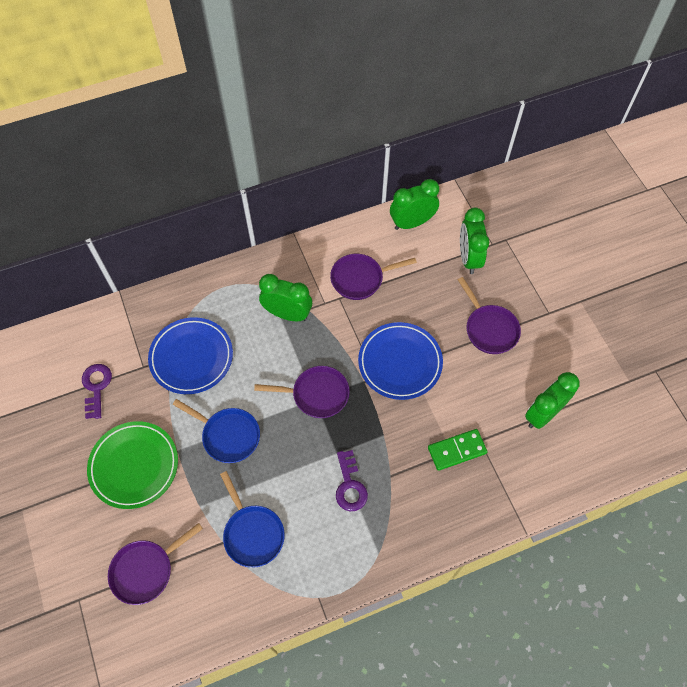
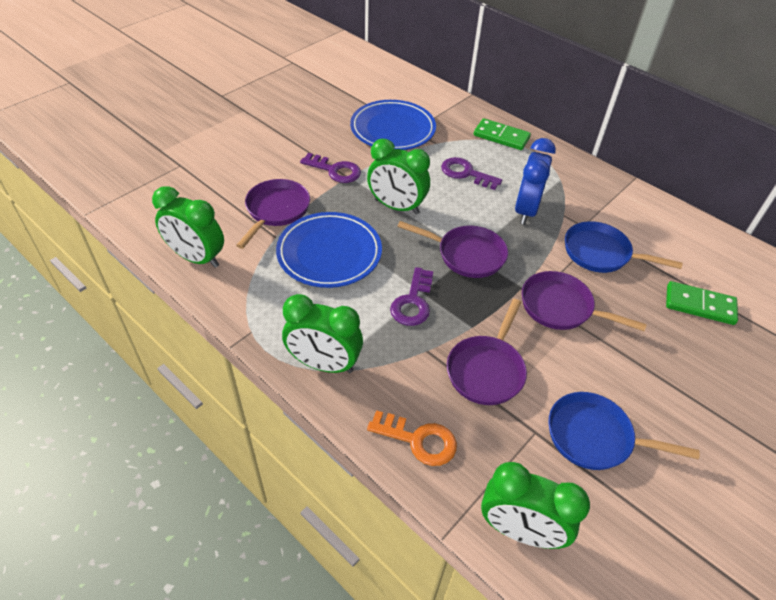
blue clock: 0 -> 1
green domino: 1 -> 2
green plate: 1 -> 0
orange key: 0 -> 1
purple key: 2 -> 3

